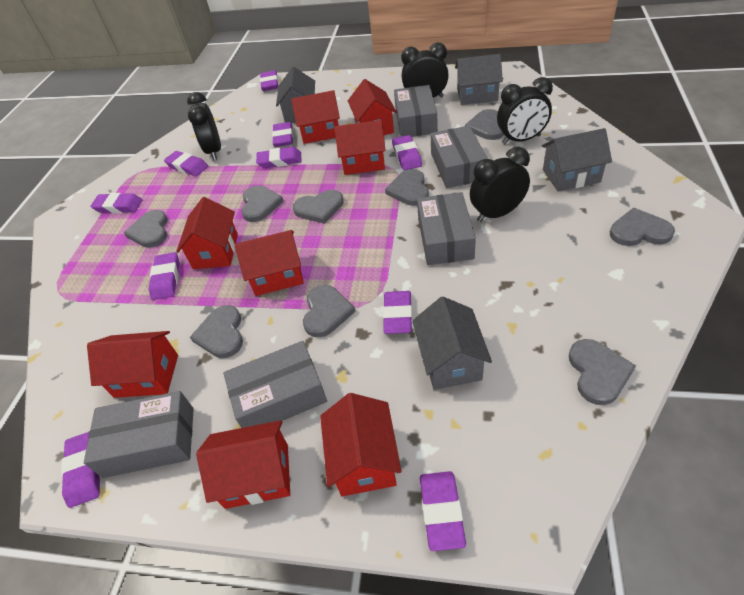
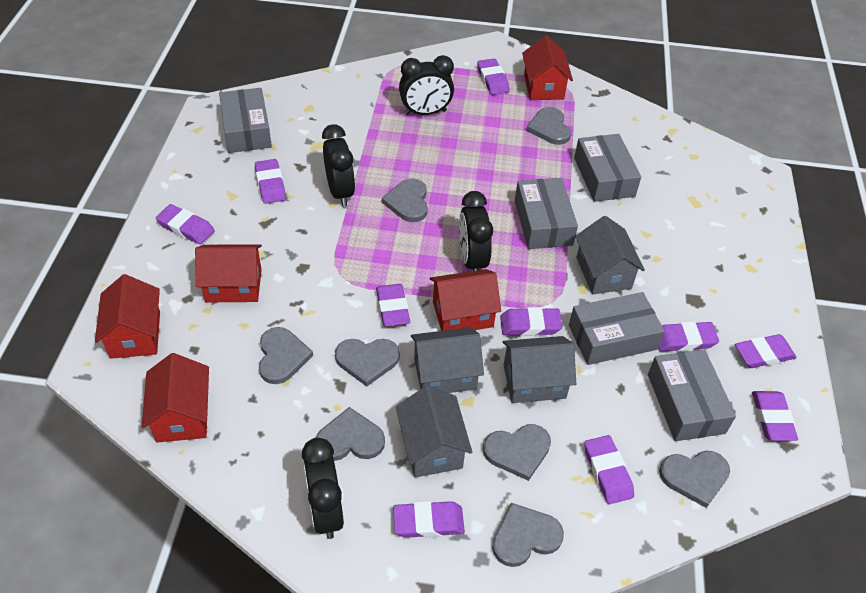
grey heart: 9 -> 8
red house: 8 -> 5

